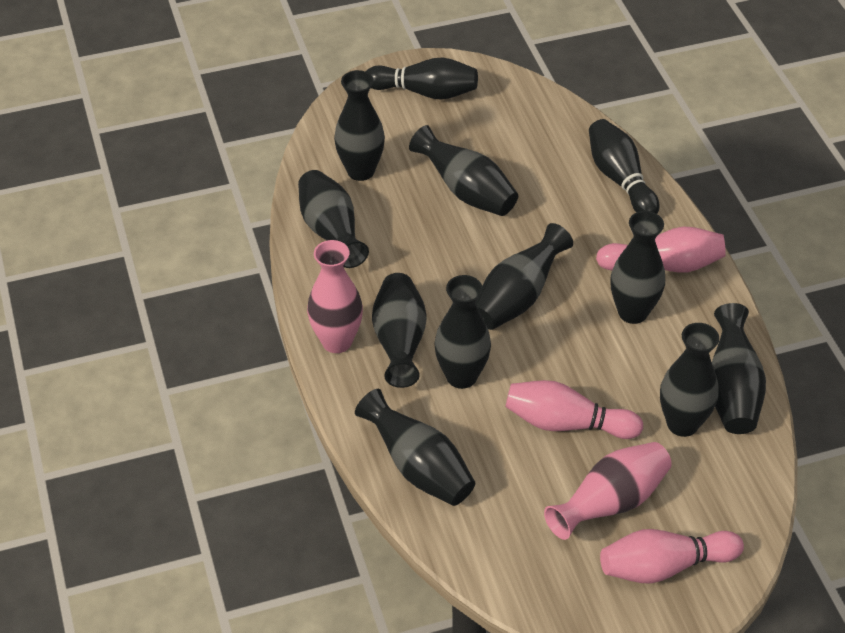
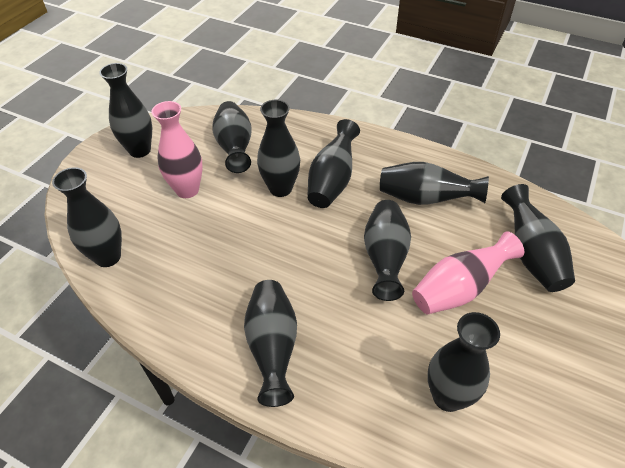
black bowling pin: 2 -> 0
pink bowling pin: 3 -> 0

